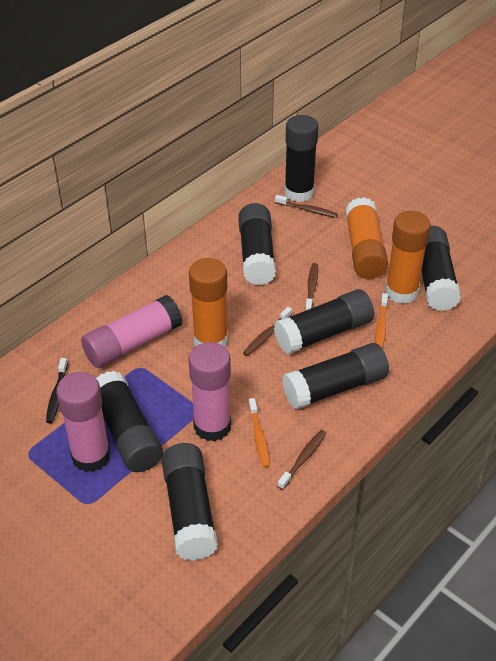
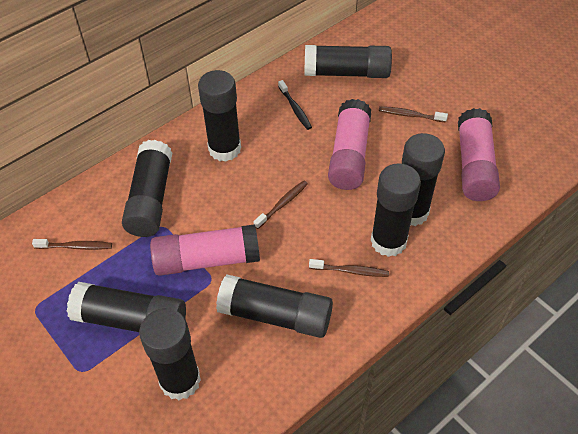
black glue stick: 7 -> 8
orange glue stick: 3 -> 0
orange toothbrush: 2 -> 0

